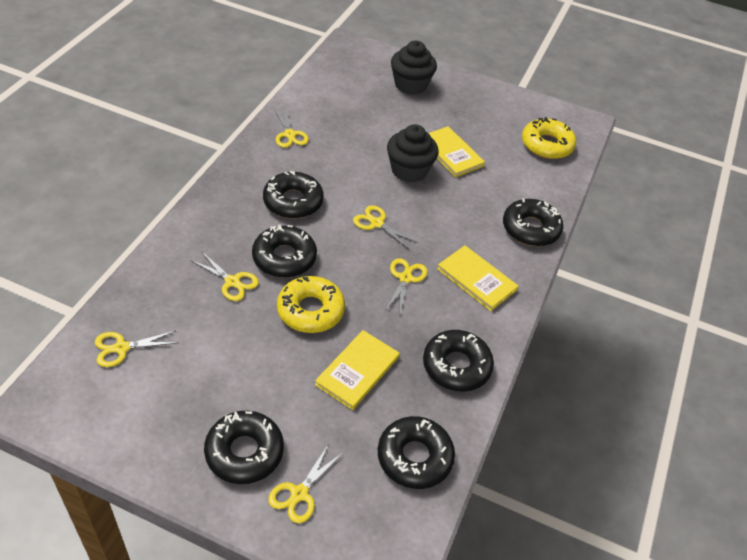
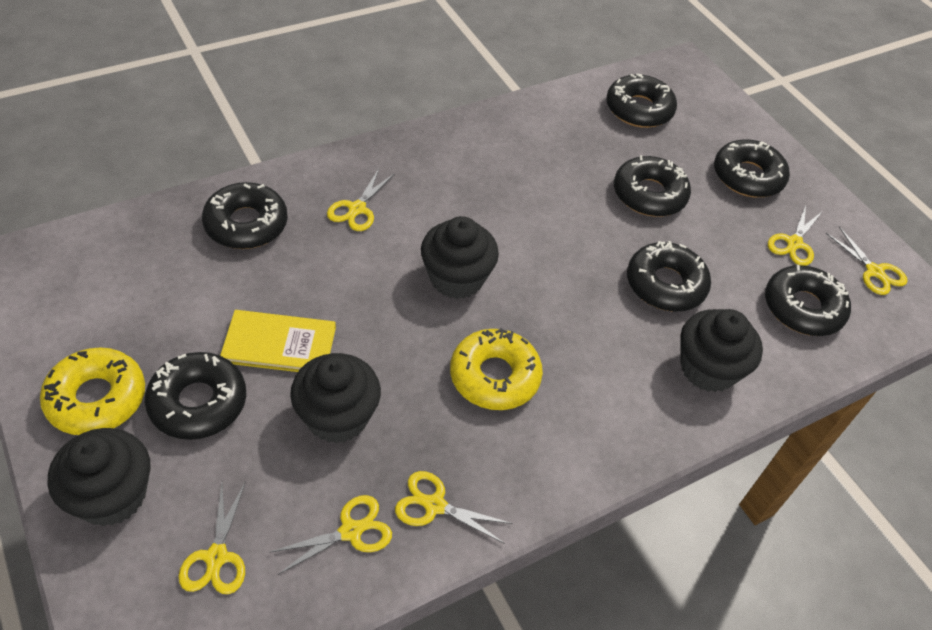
black cupcake: 2 -> 4
black donut: 6 -> 7
yellow book: 3 -> 1

